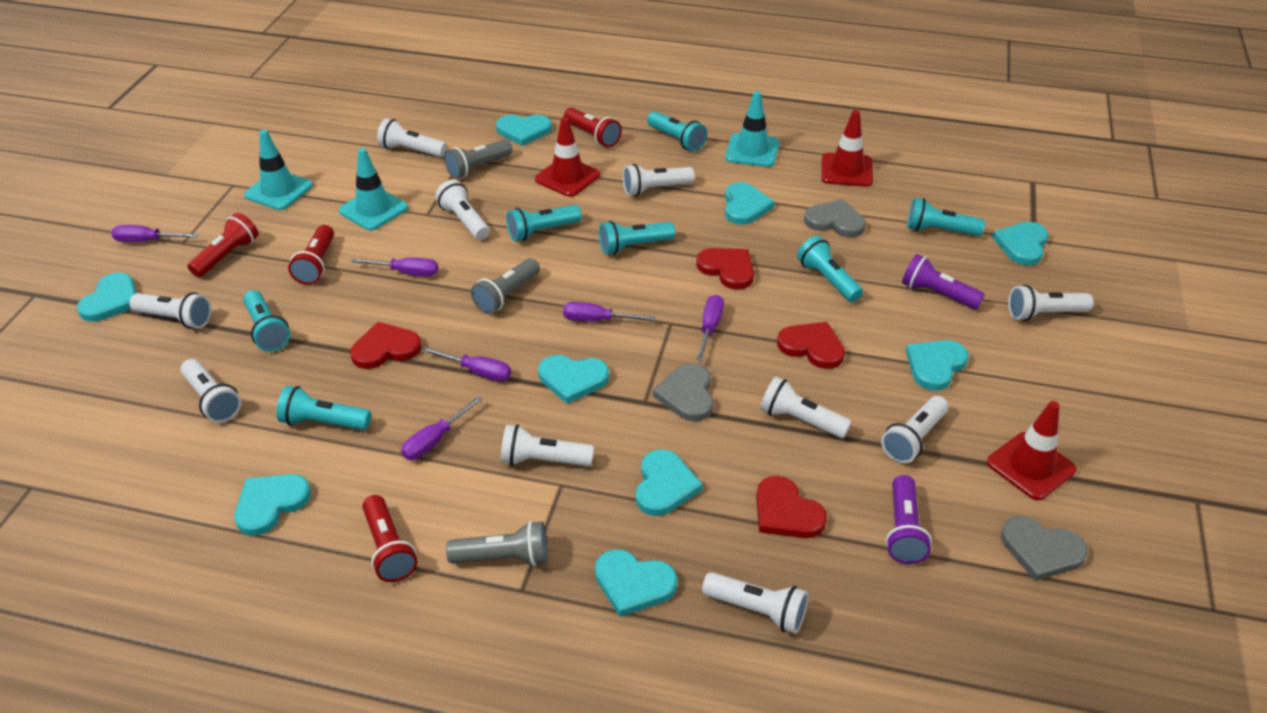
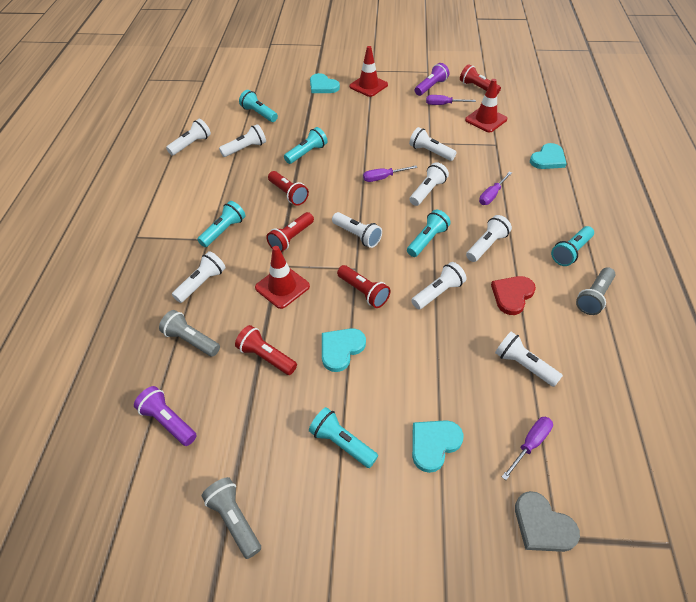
grey heart: 3 -> 1
purple screwdriver: 6 -> 4
red flashlight: 4 -> 5
red heart: 4 -> 1
turquoise flashlight: 7 -> 6
turquoise heart: 9 -> 4
turquoise traffic cone: 3 -> 0
white flashlight: 10 -> 9

